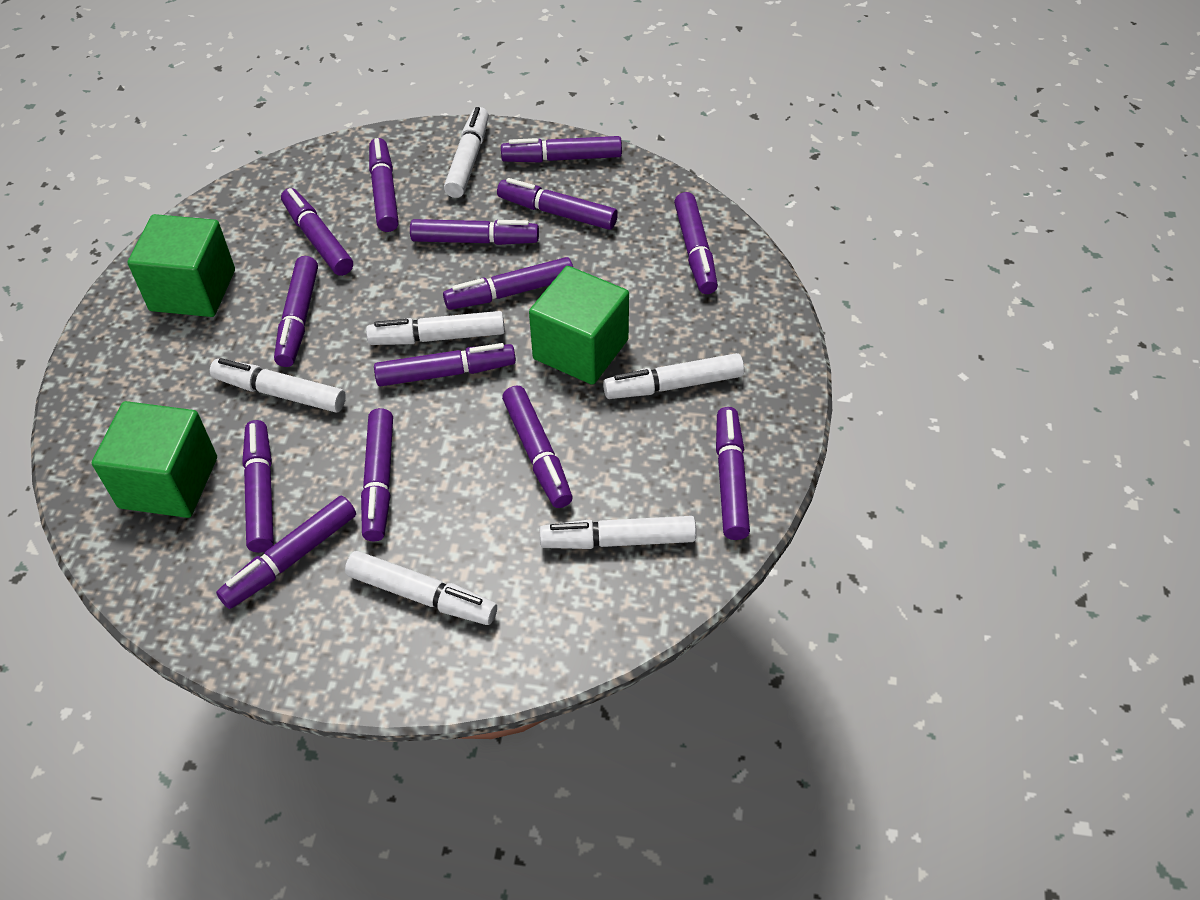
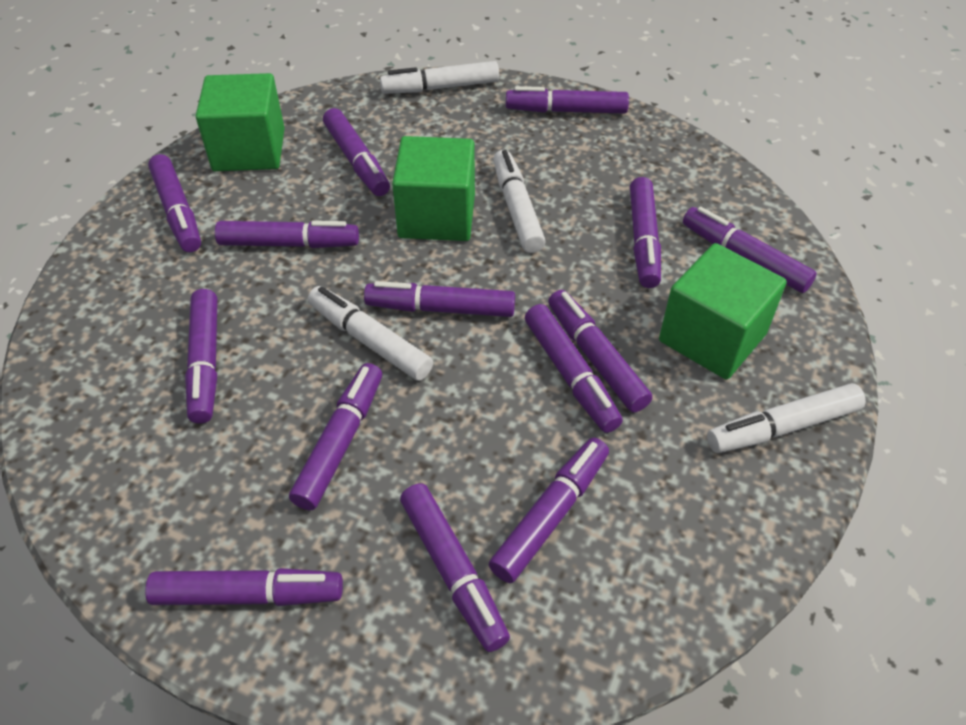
white marker: 6 -> 4

